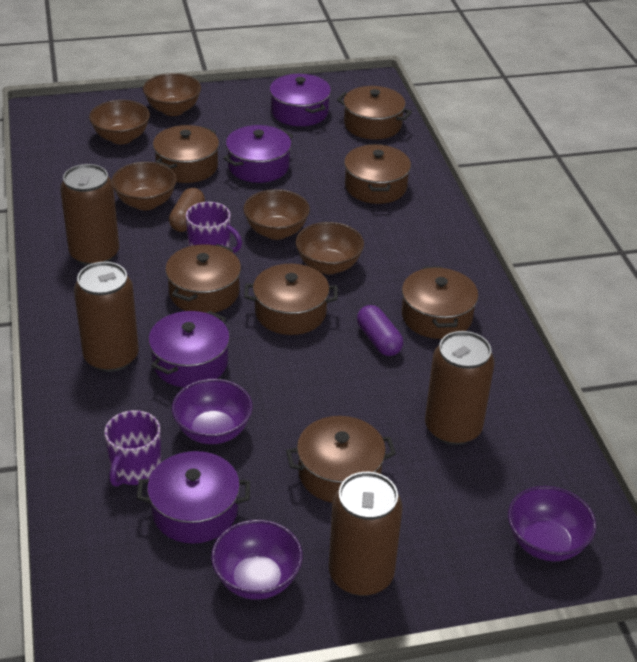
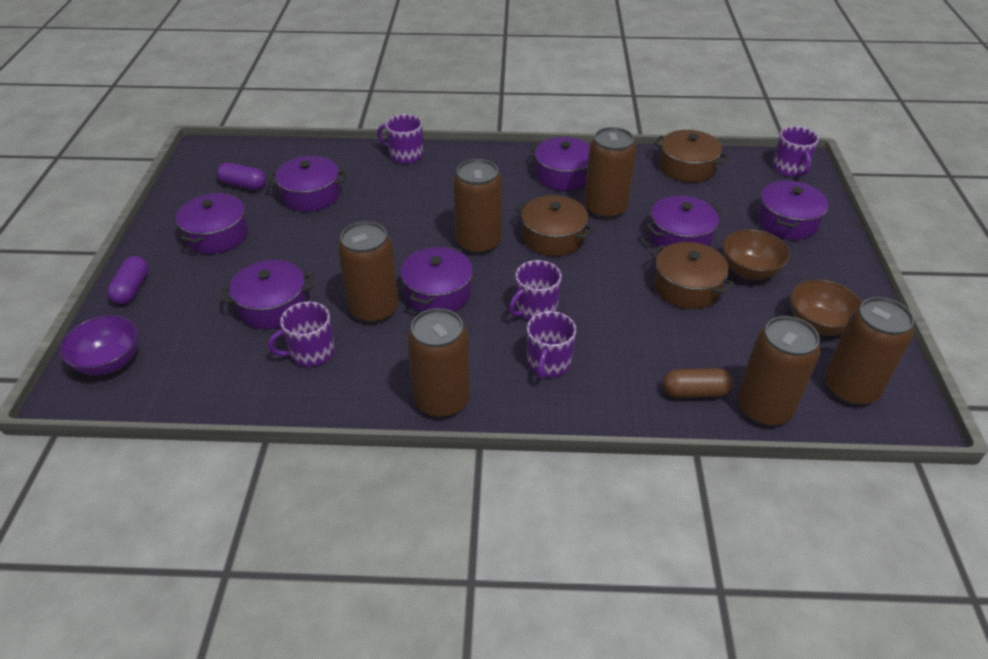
brown bowl: 5 -> 2
brown can: 4 -> 6
brown pot: 7 -> 3
purple bowl: 3 -> 1
purple capsule: 1 -> 2
purple mug: 2 -> 5
purple pot: 4 -> 7

